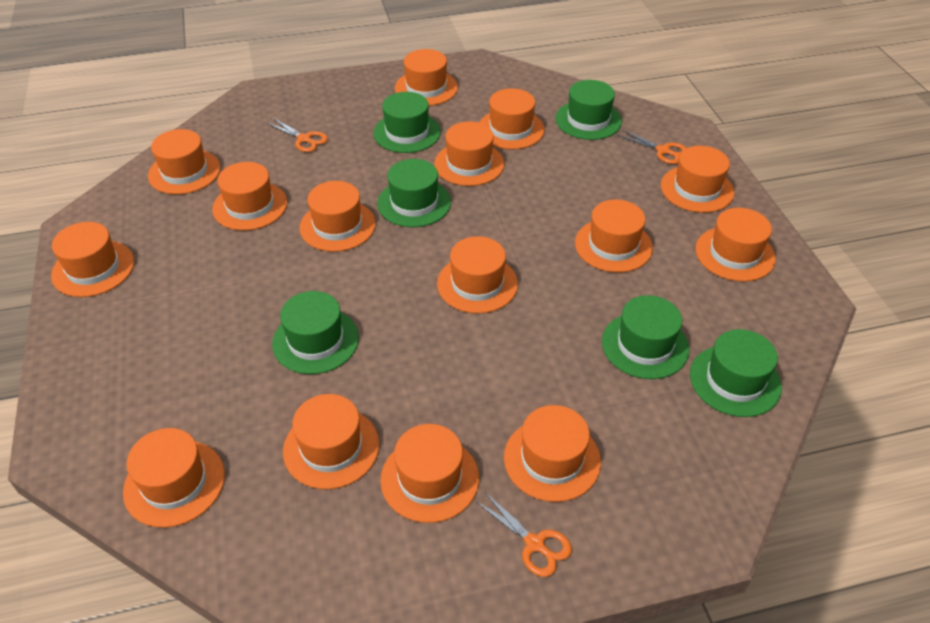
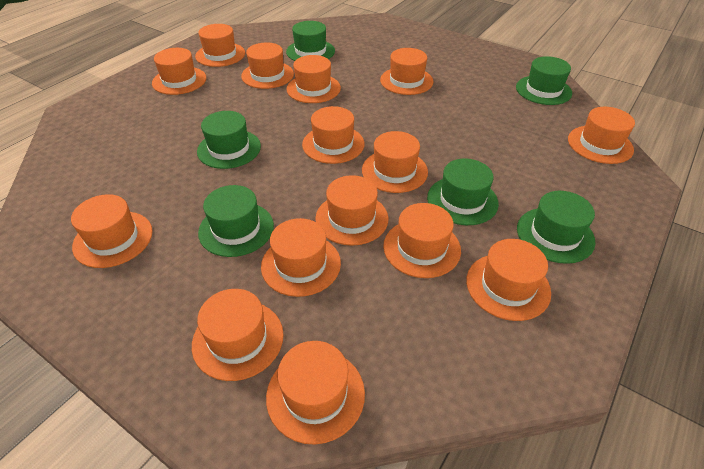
orange scissors: 3 -> 0

